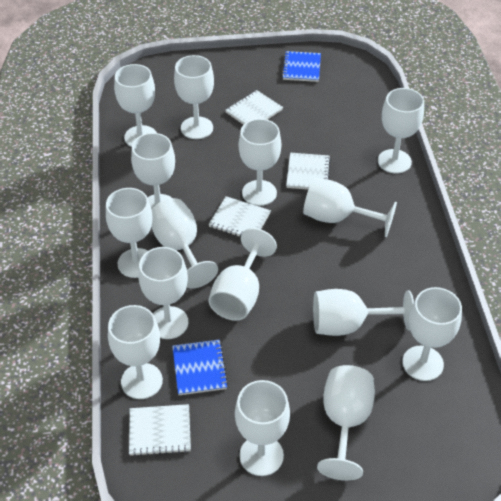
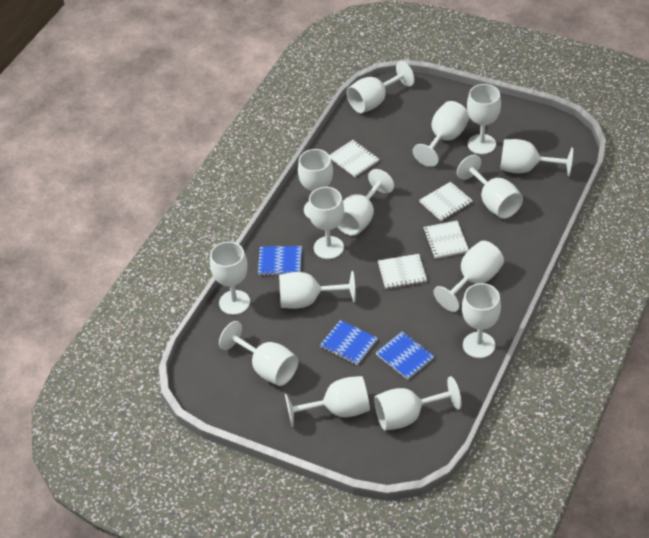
blue notebook: 2 -> 3

